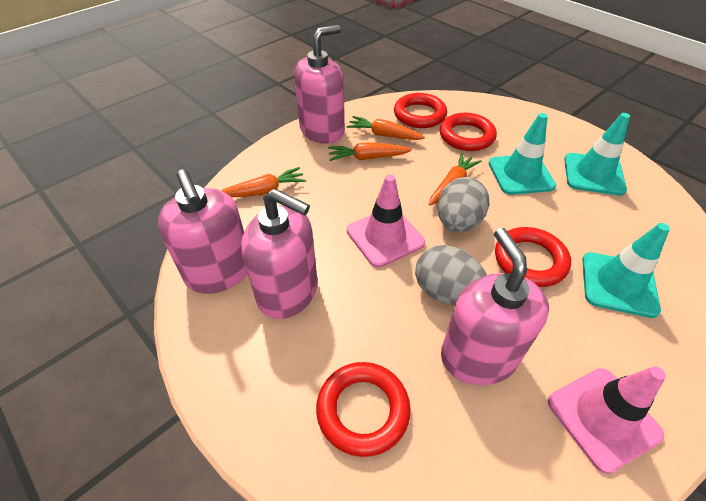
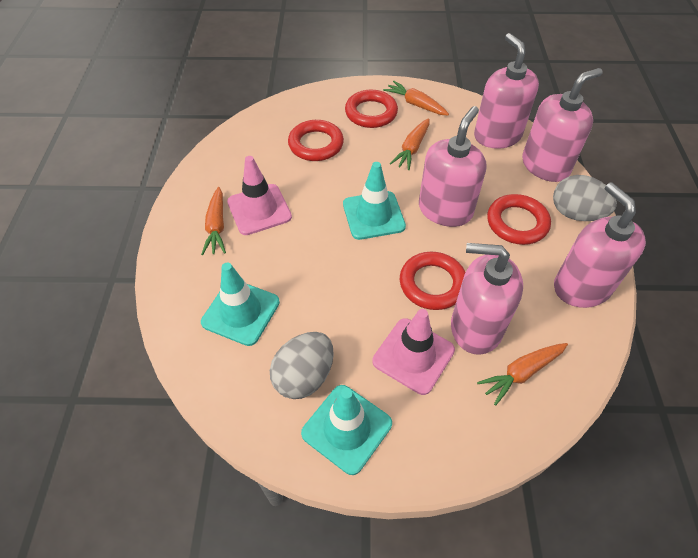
pink soap dispenser: 4 -> 5

